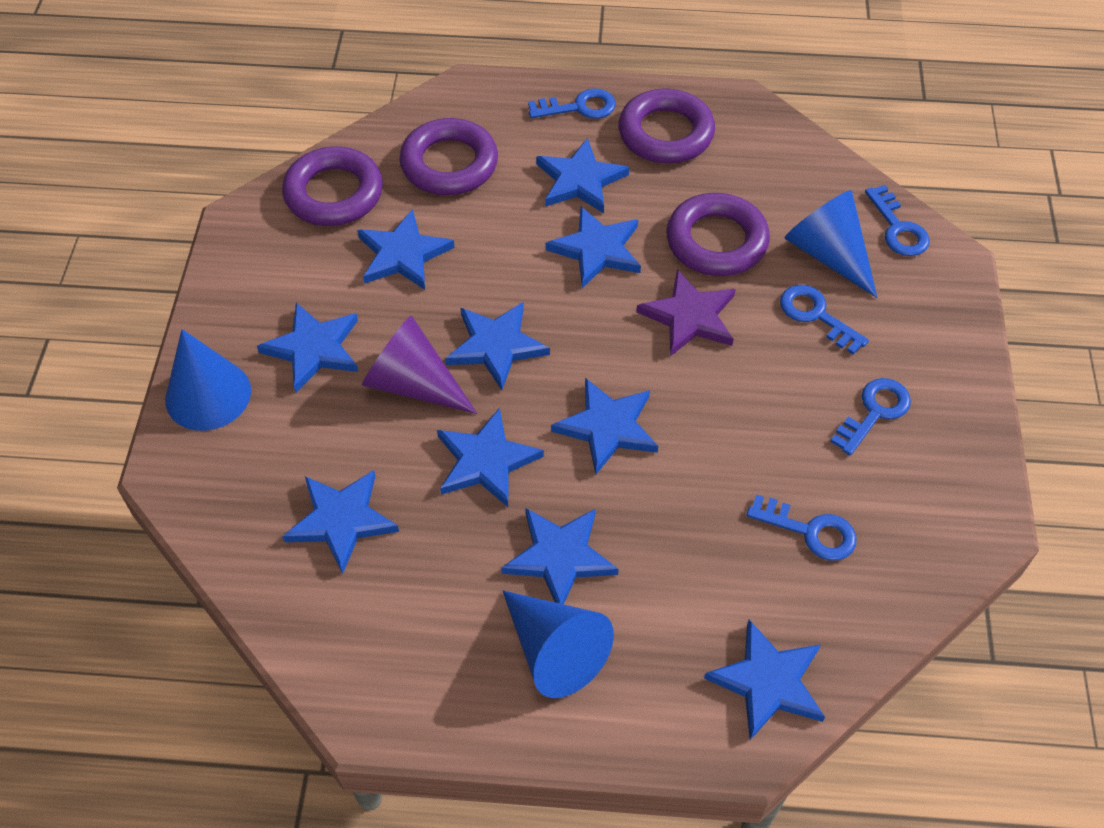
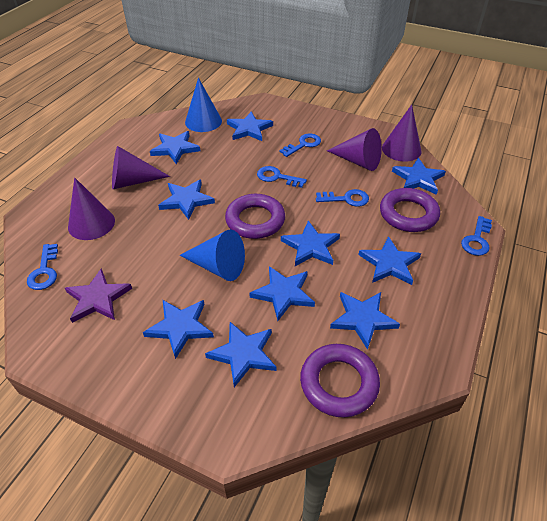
blue cone: 3 -> 2
purple cone: 1 -> 4
purple ring: 4 -> 3

